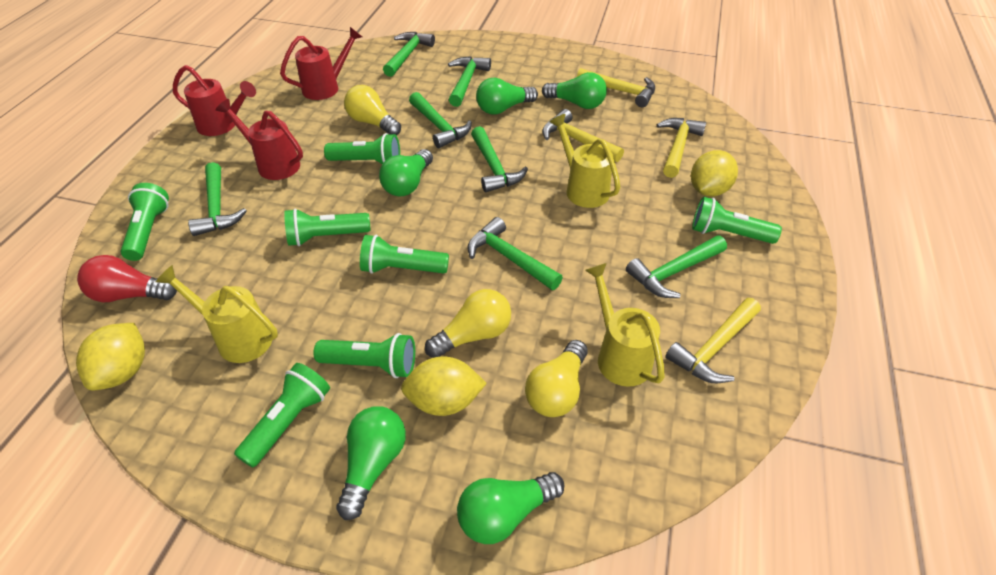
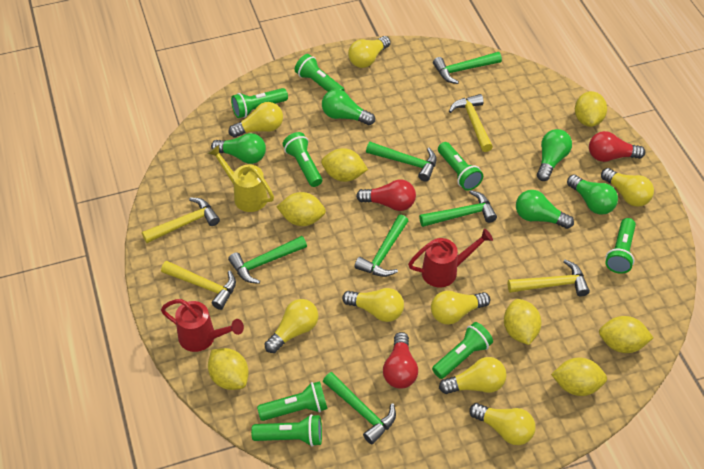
green flashlight: 7 -> 8
green hammer: 7 -> 6
red light bulb: 1 -> 3
red watering can: 3 -> 2
yellow lemon: 3 -> 7
yellow light bulb: 3 -> 8
yellow watering can: 3 -> 1

